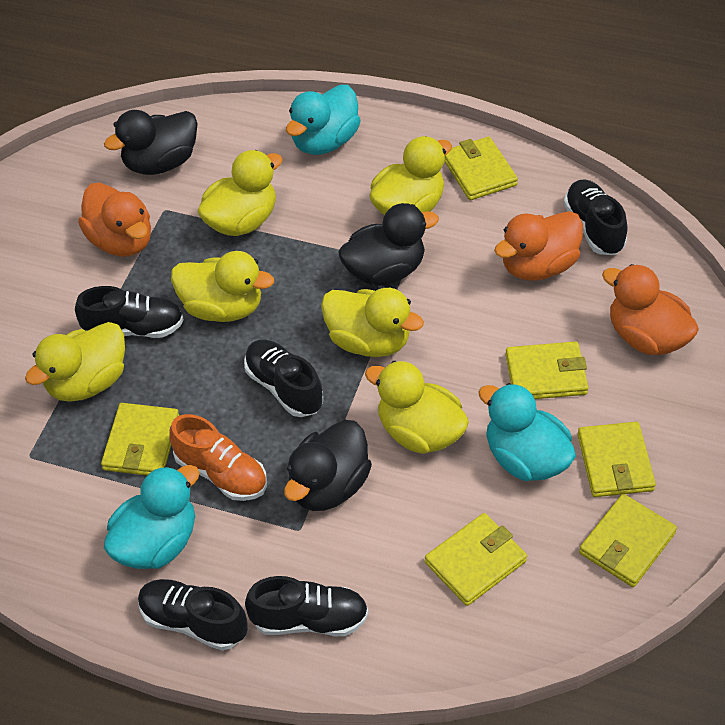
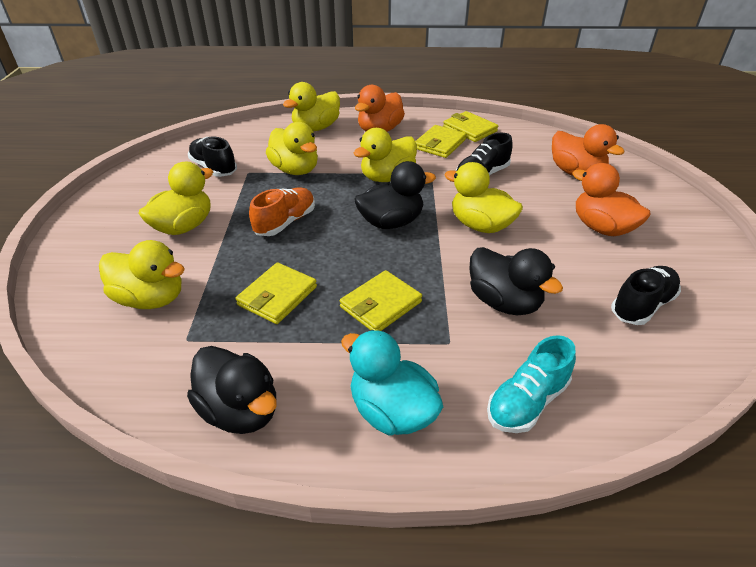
black shoe: 5 -> 3
turquoise duck: 3 -> 1
turquoise shoe: 0 -> 1
yellow wallet: 6 -> 4

